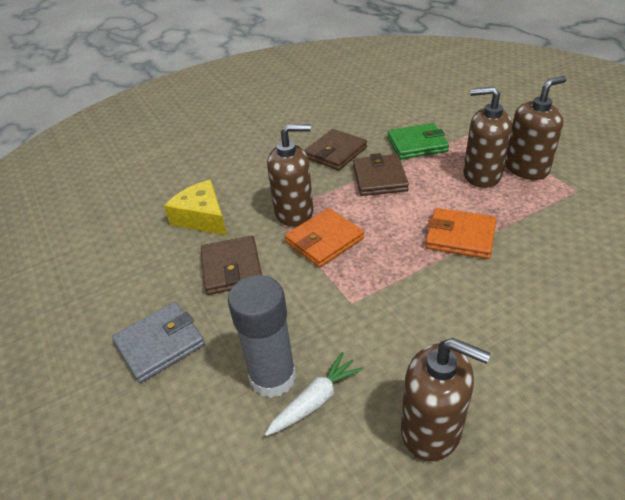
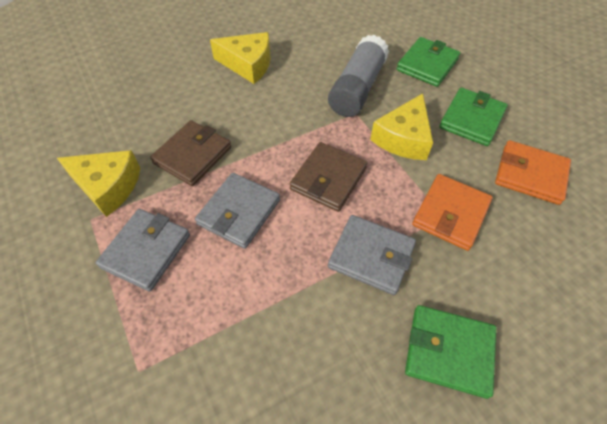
brown soap dispenser: 4 -> 0
brown wallet: 3 -> 2
green wallet: 1 -> 3
grey wallet: 1 -> 3
white carrot: 1 -> 0
yellow cheese: 1 -> 3

